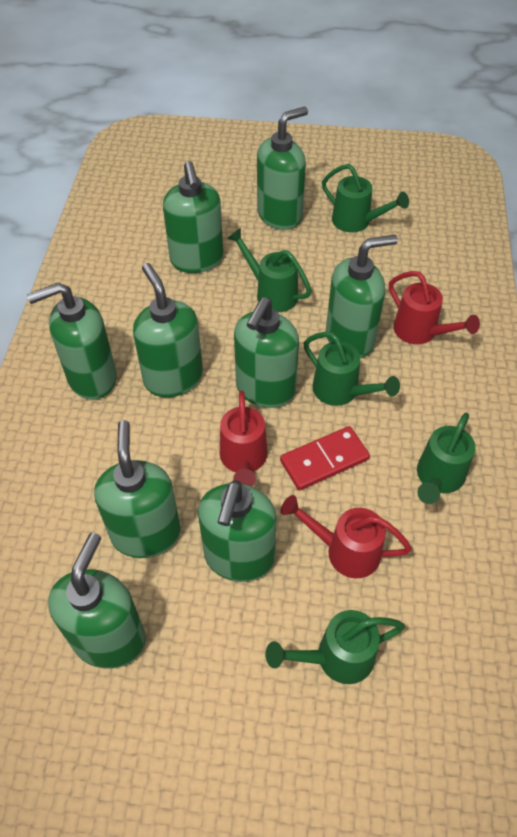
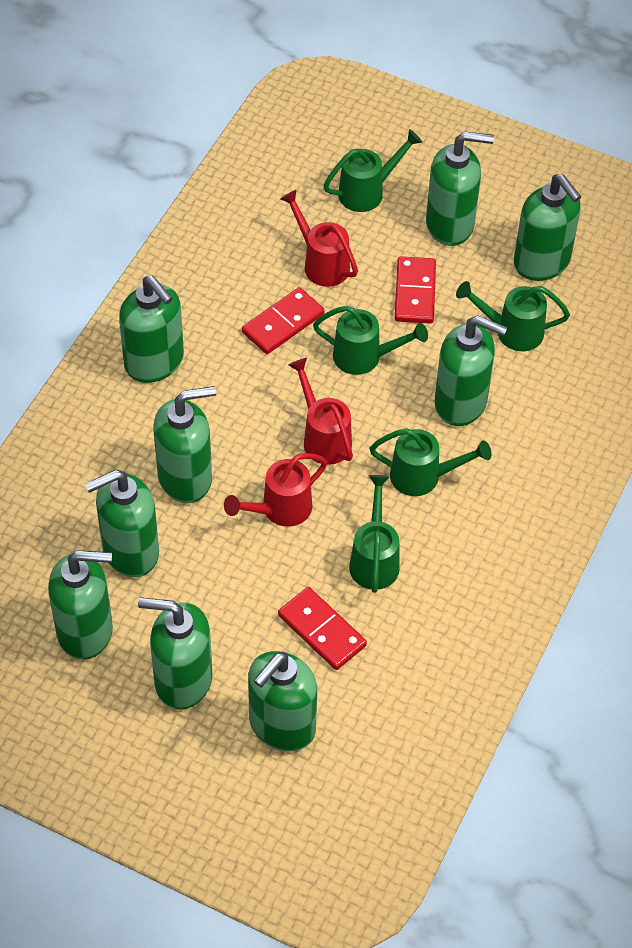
red domino: 1 -> 3

